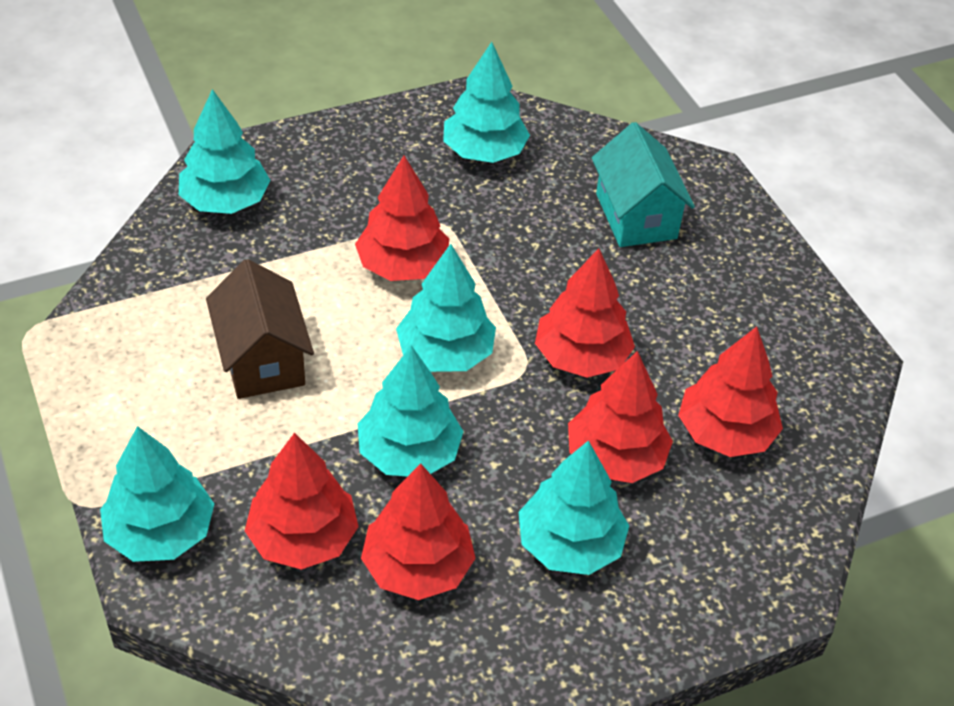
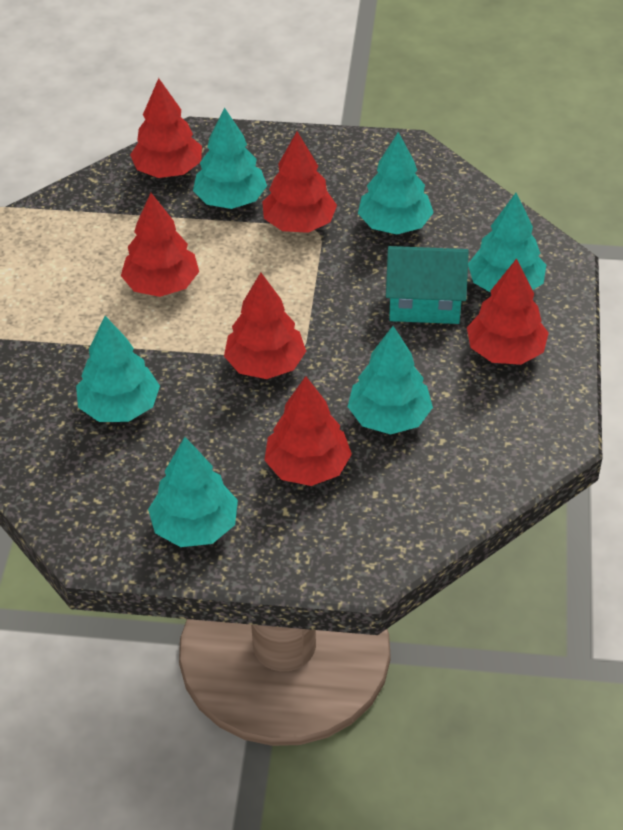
brown house: 1 -> 0

